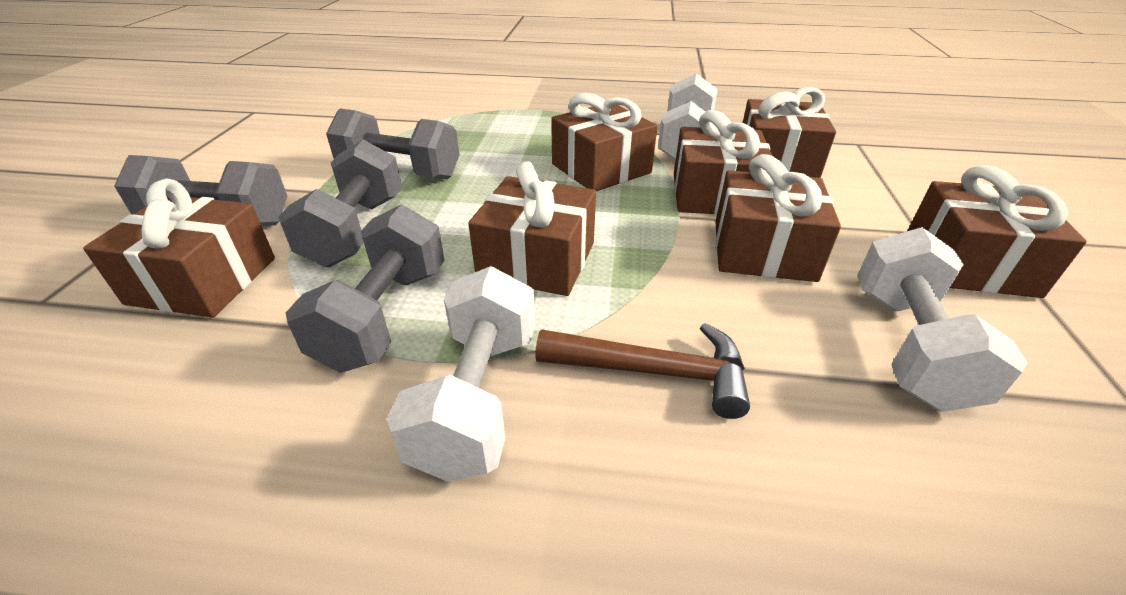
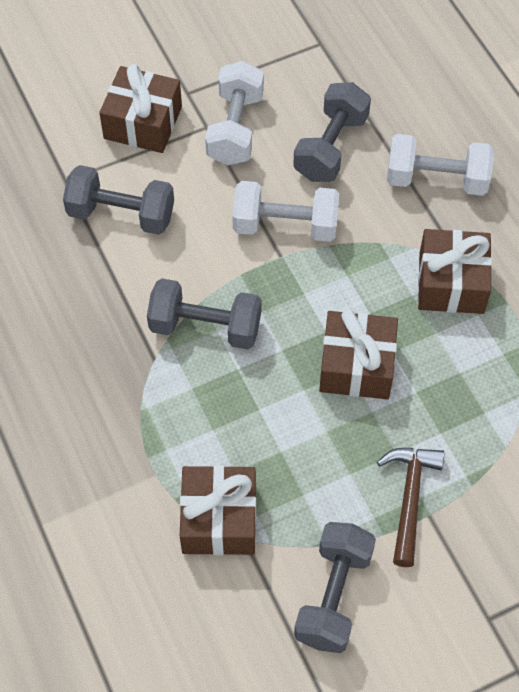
brown gift: 7 -> 4

